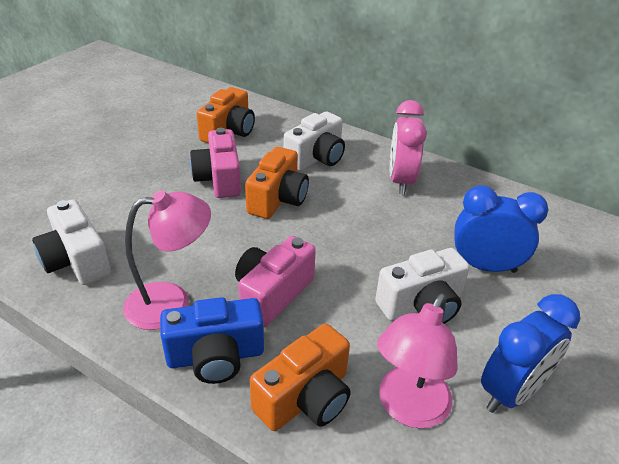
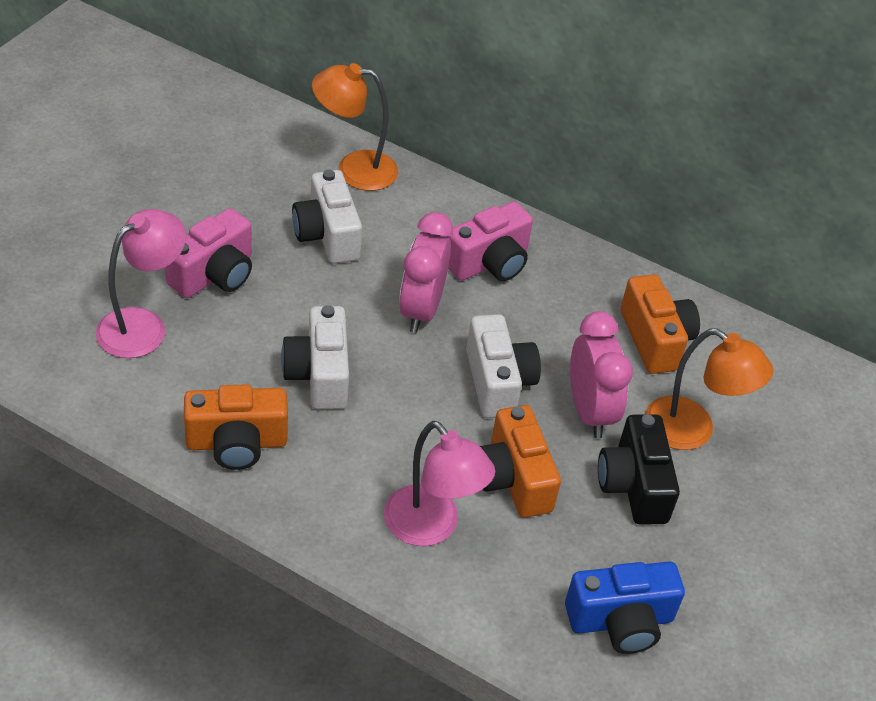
black camera: 0 -> 1
blue clock: 2 -> 0
orange lamp: 0 -> 2
pink clock: 1 -> 2

